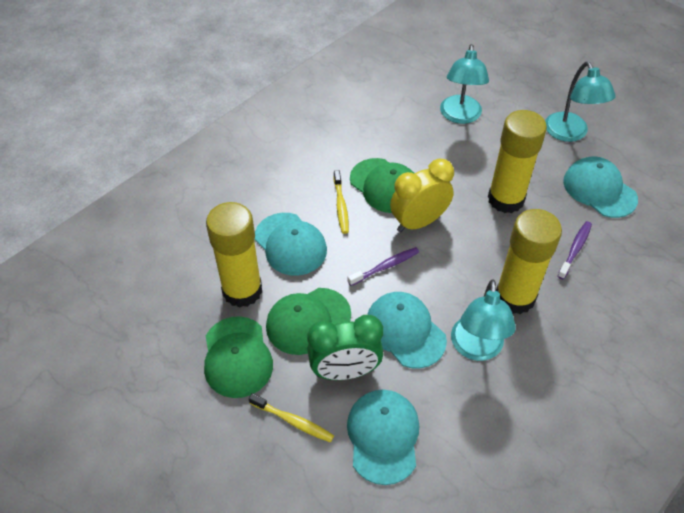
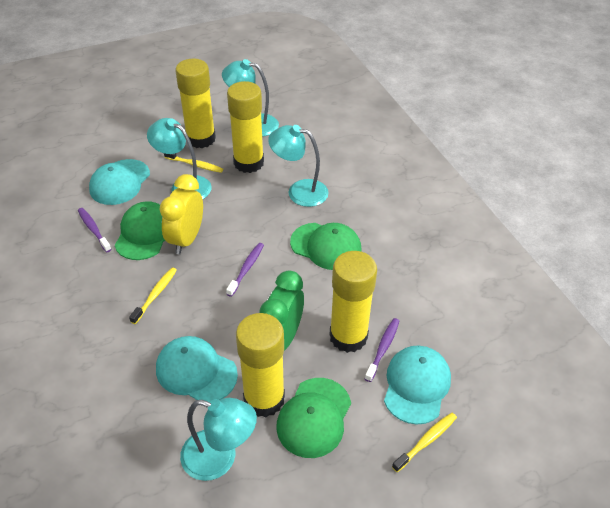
purple toothbrush: 2 -> 3
turquoise cap: 4 -> 3
turquoise lamp: 3 -> 4
yellow glue stick: 3 -> 4
yellow toothbrush: 2 -> 3

